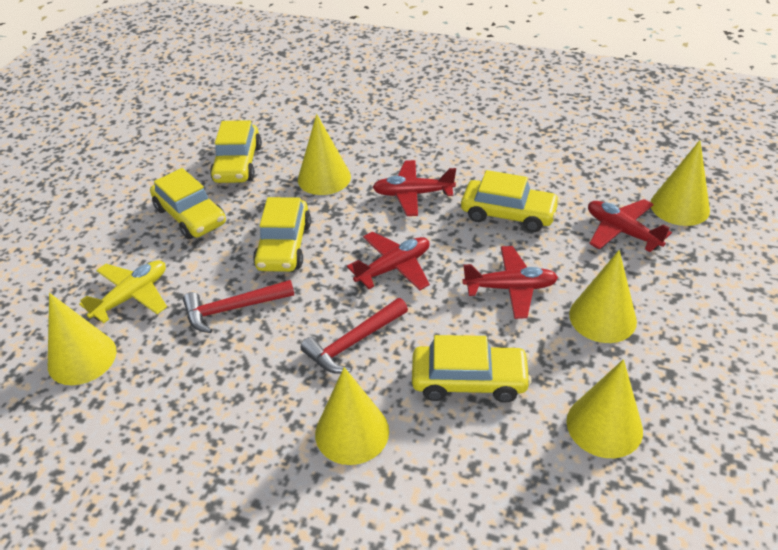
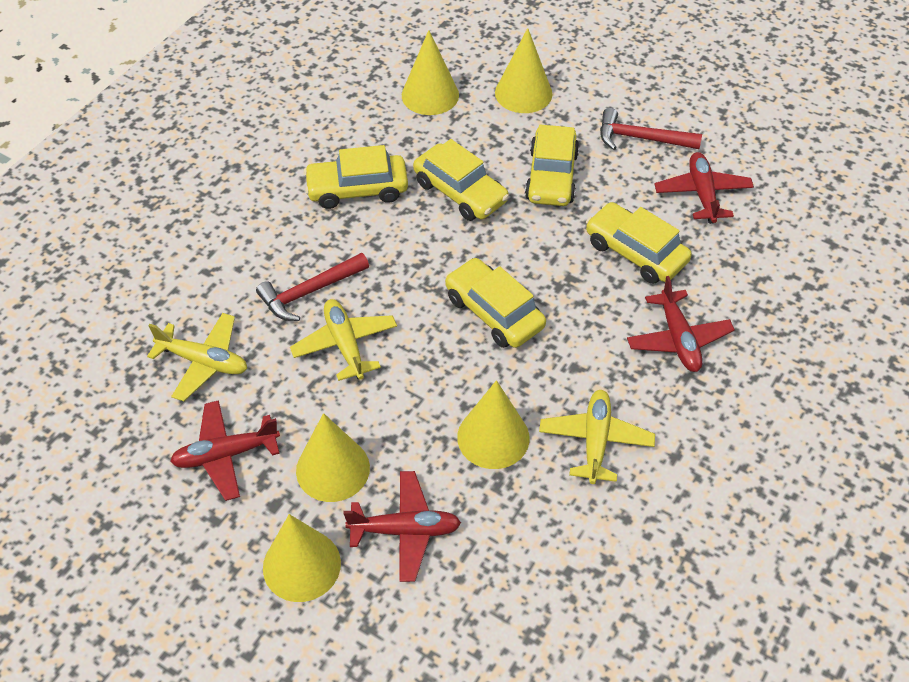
yellow cone: 6 -> 5
yellow plane: 1 -> 3

